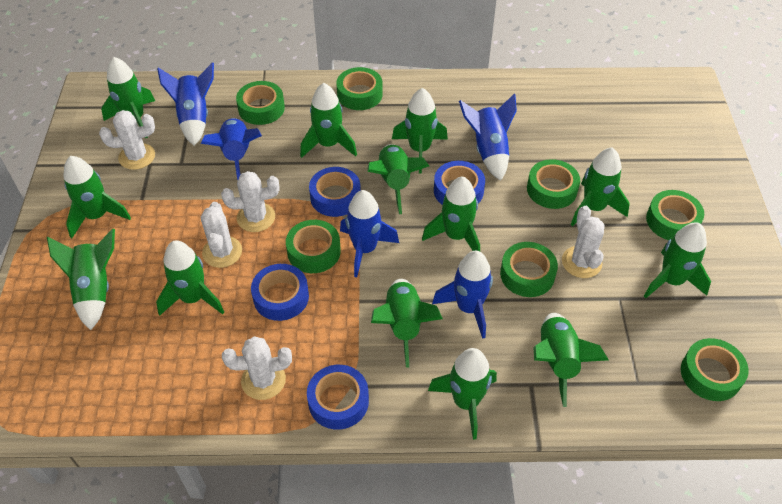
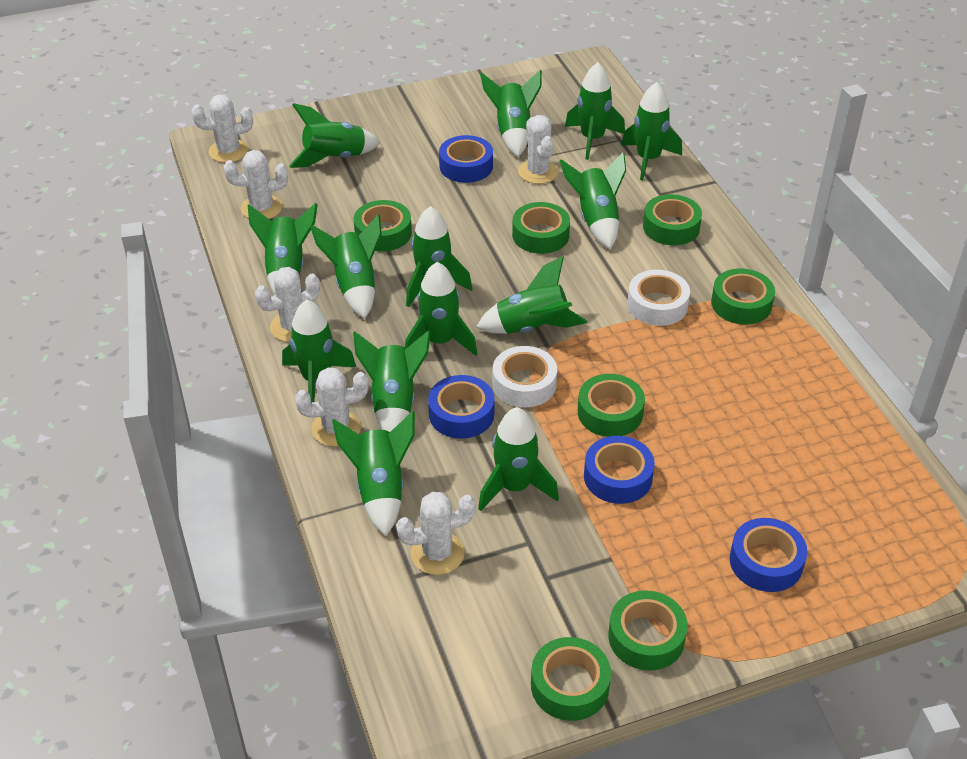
blue rocket: 5 -> 0
green rocket: 13 -> 14
white cactus: 5 -> 6
white tape: 0 -> 2

